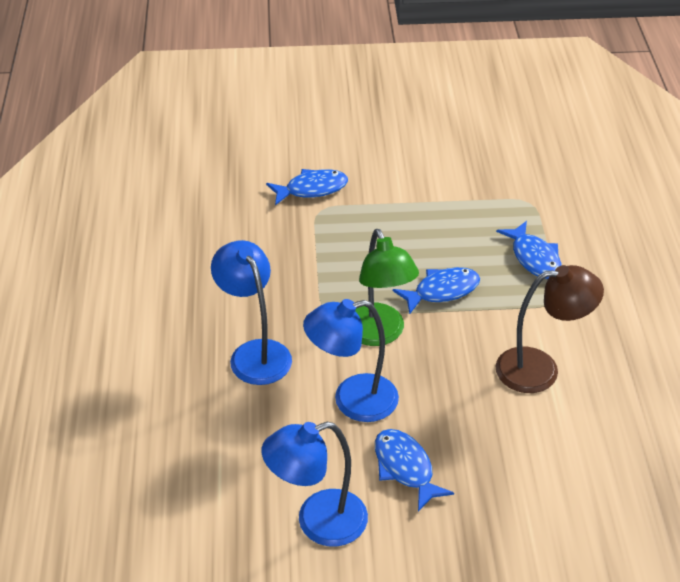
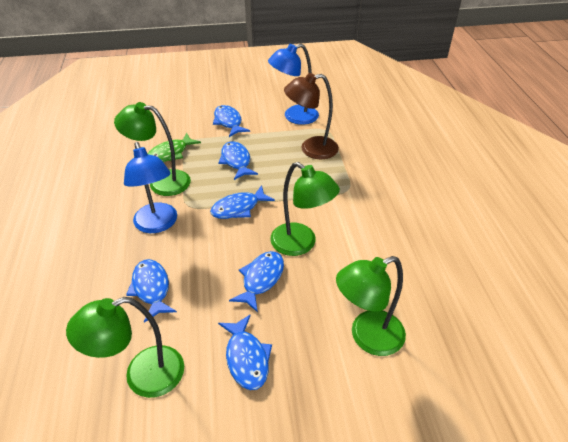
blue fish: 4 -> 6
blue lamp: 3 -> 2
green fish: 0 -> 1
green lamp: 1 -> 4

